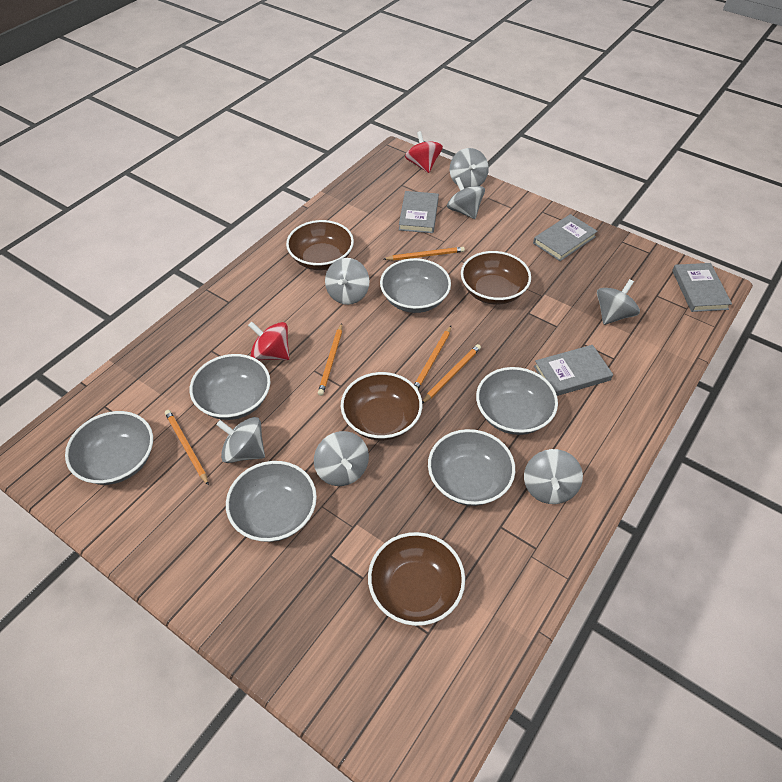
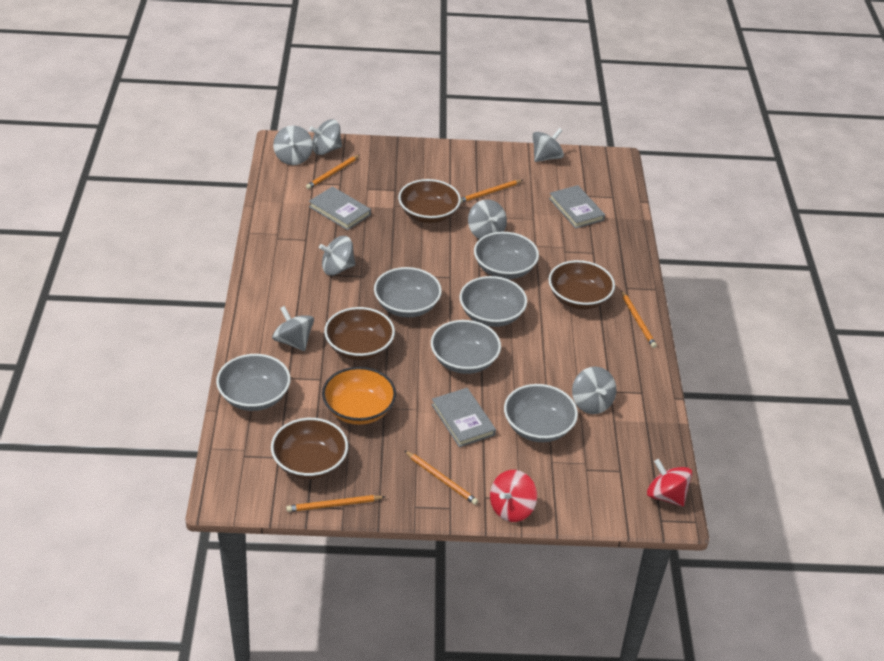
grey book: 4 -> 3
orange bowl: 0 -> 1

